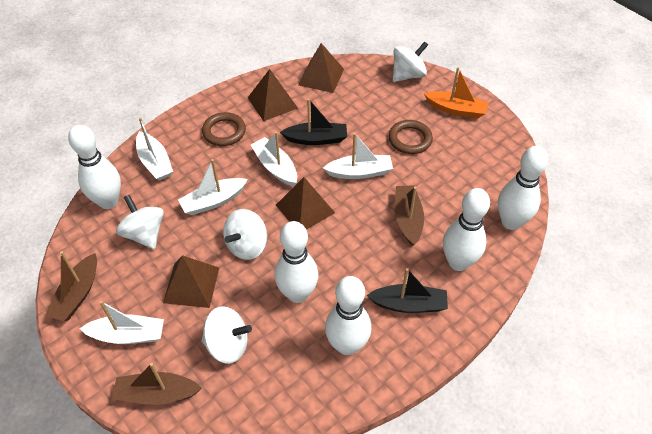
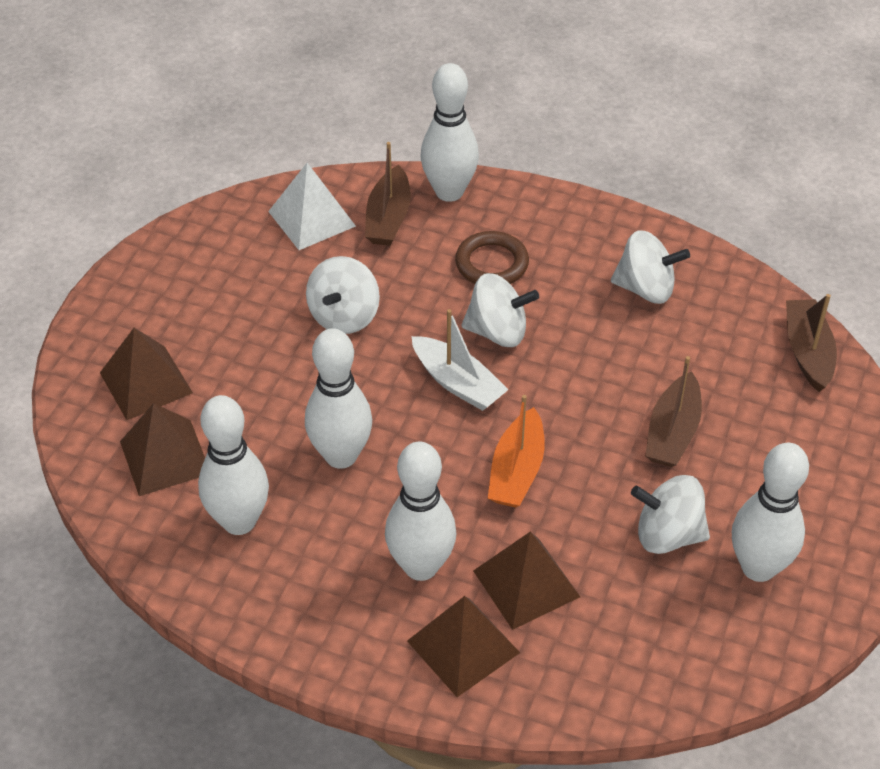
black boat: 2 -> 0
brown ring: 2 -> 1
white boat: 5 -> 1
white pyramid: 0 -> 1

